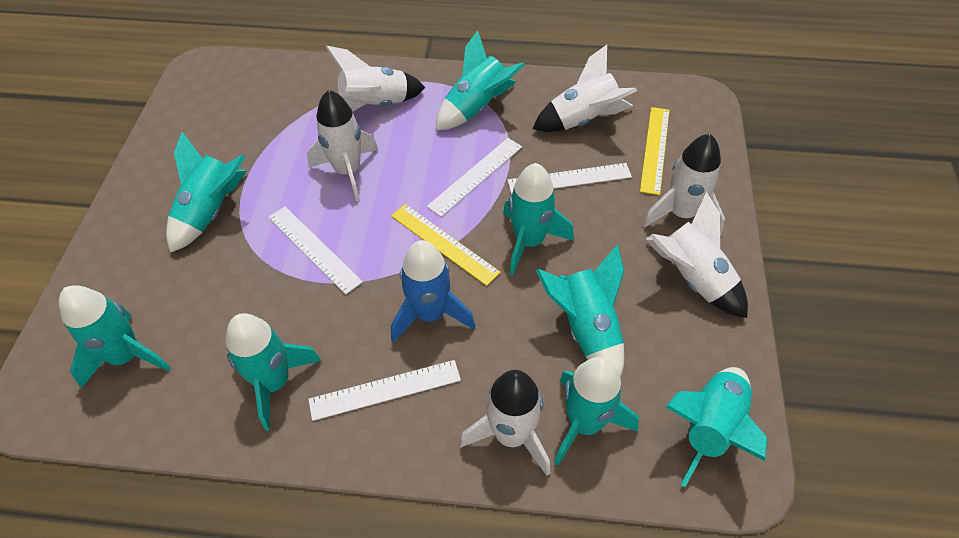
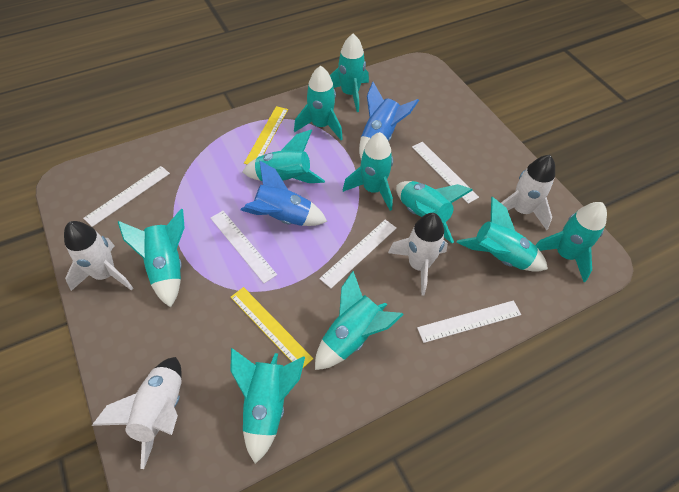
blue rocket: 1 -> 2
turquoise rocket: 8 -> 10
white rocket: 6 -> 4
white ruler: 4 -> 5

